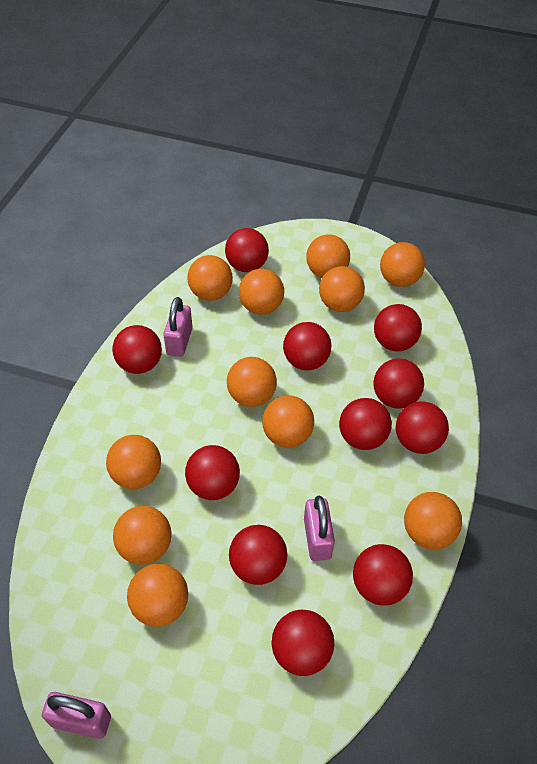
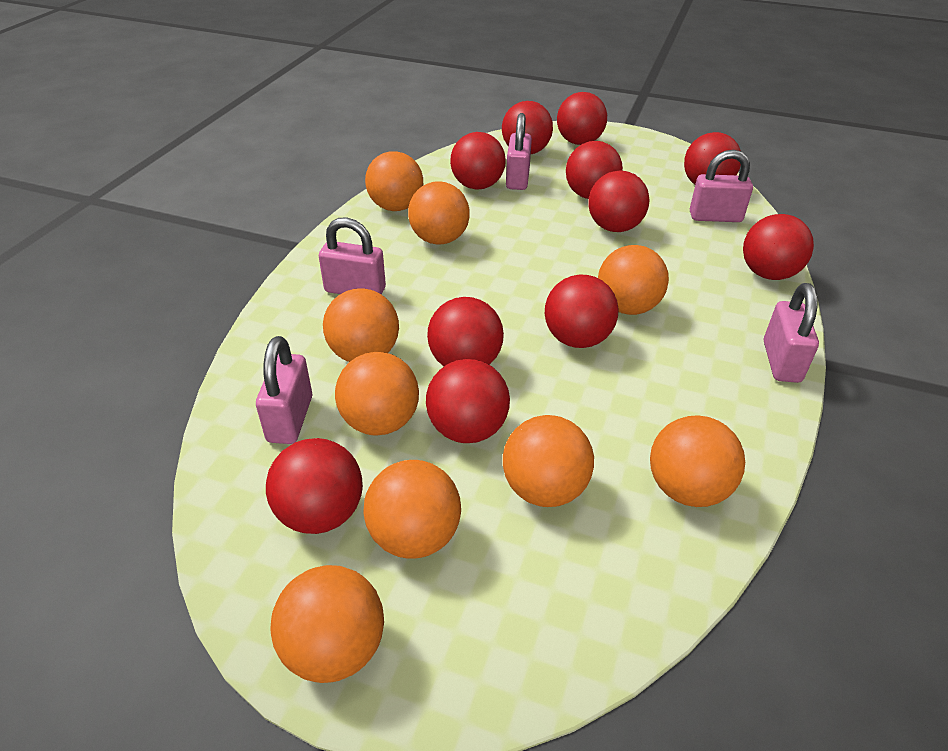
orange ball: 11 -> 9
pink padlock: 3 -> 5

